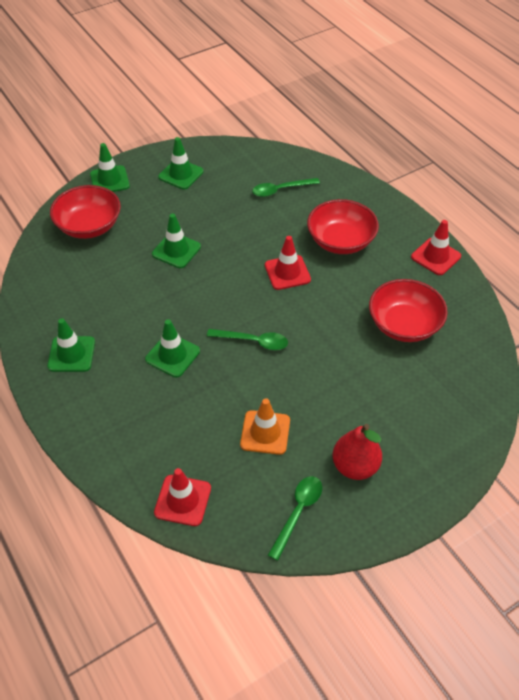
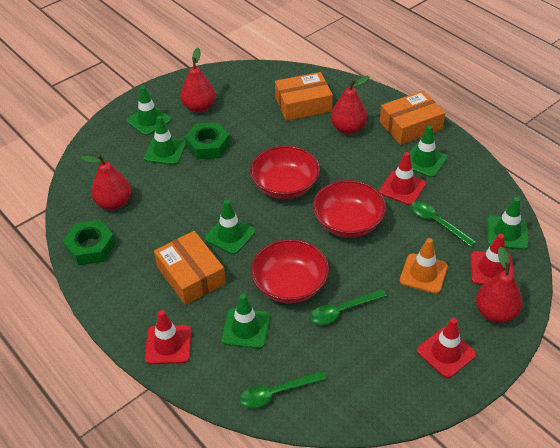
green nut: 0 -> 2
green traffic cone: 5 -> 6
orange box: 0 -> 3
red pear: 1 -> 4
red traffic cone: 3 -> 4

